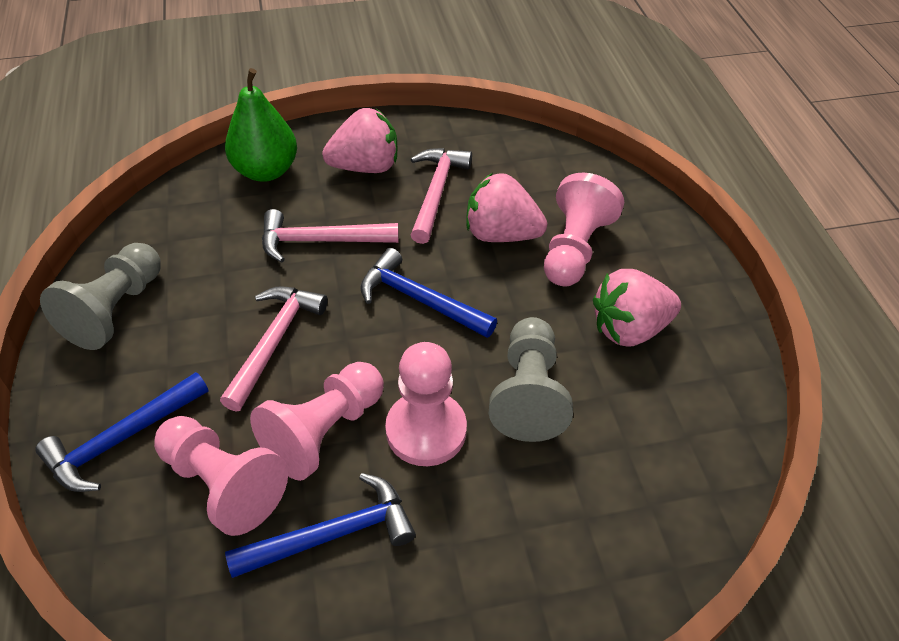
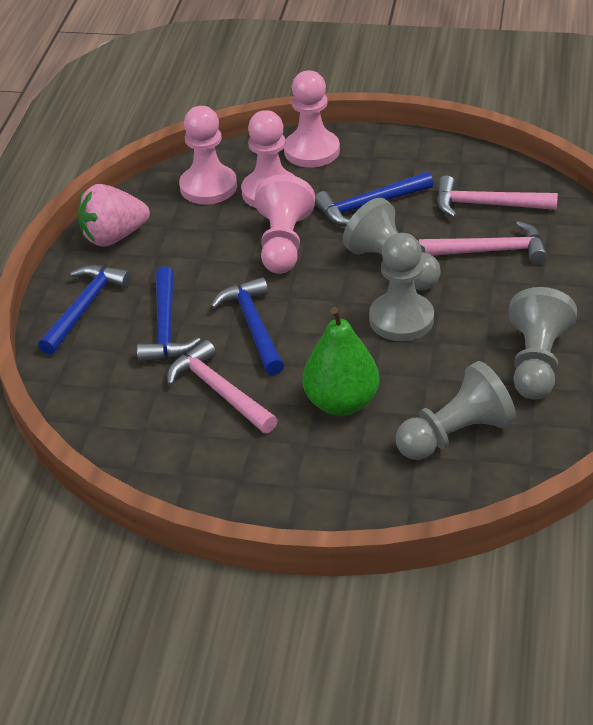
blue hammer: 3 -> 4
grey pawn: 2 -> 4
pink strawberry: 3 -> 1

